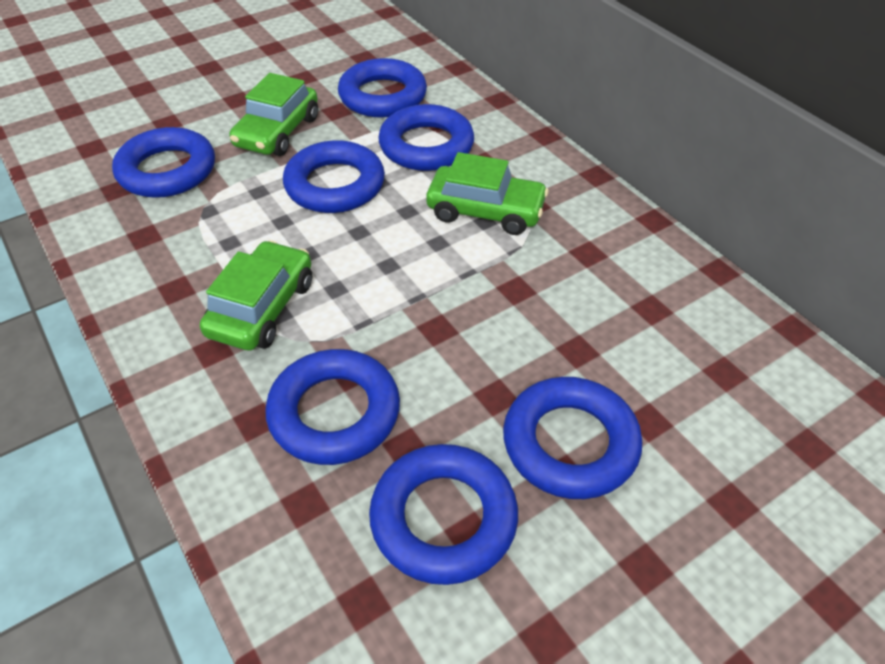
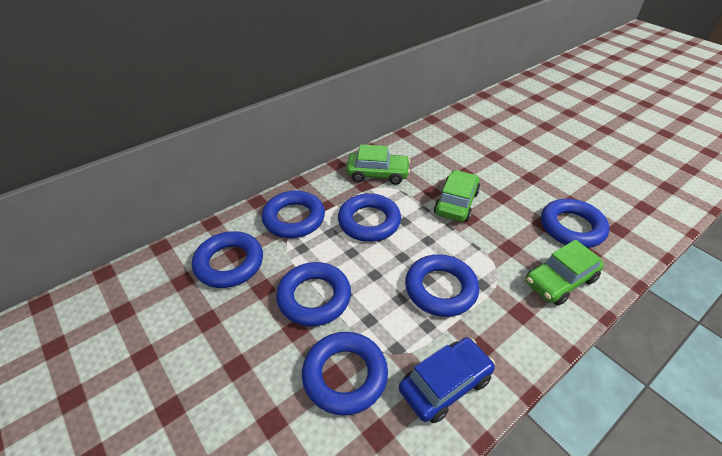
blue car: 0 -> 1

